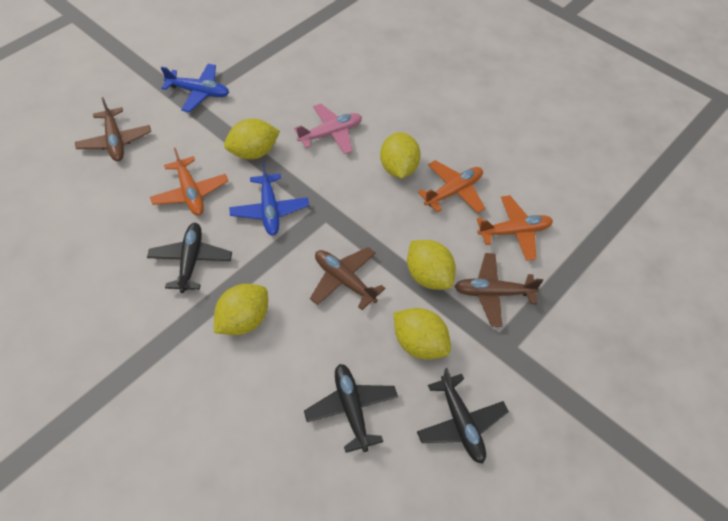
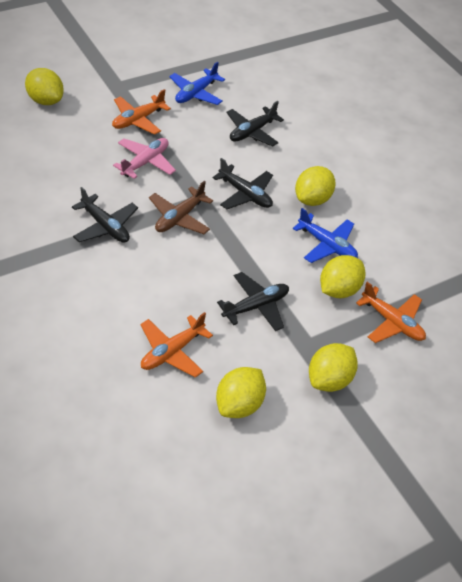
black plane: 3 -> 4
brown plane: 3 -> 1

